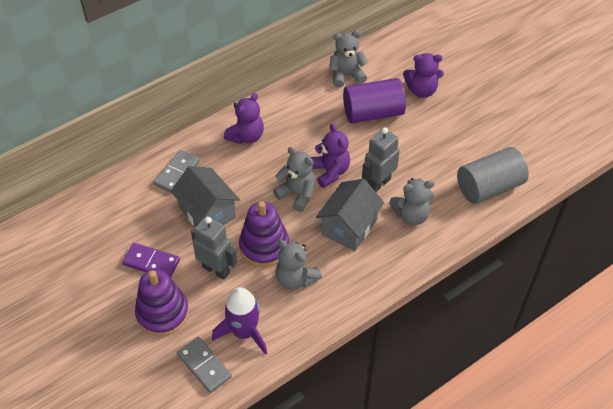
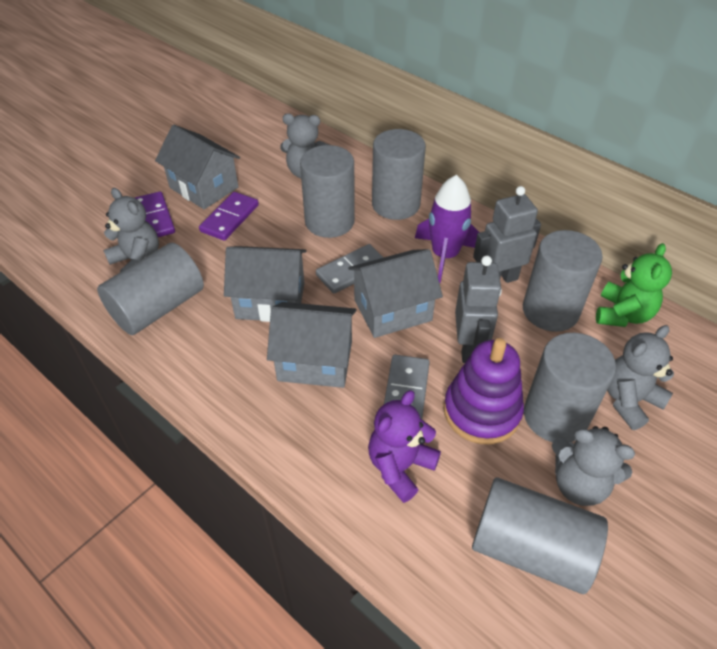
green teddy bear: 0 -> 1
grey cylinder: 1 -> 6
grey house: 2 -> 4
purple cylinder: 1 -> 0
purple domino: 1 -> 2
purple stacking toy: 2 -> 1
purple teddy bear: 3 -> 1

